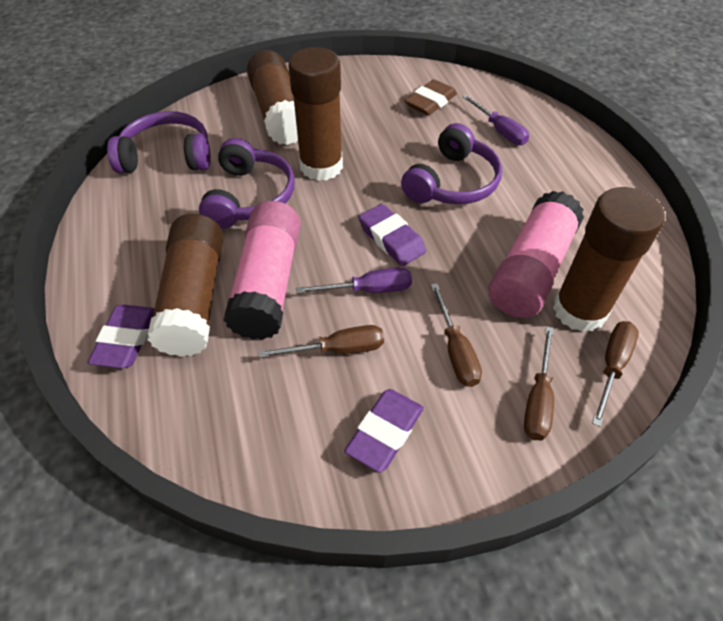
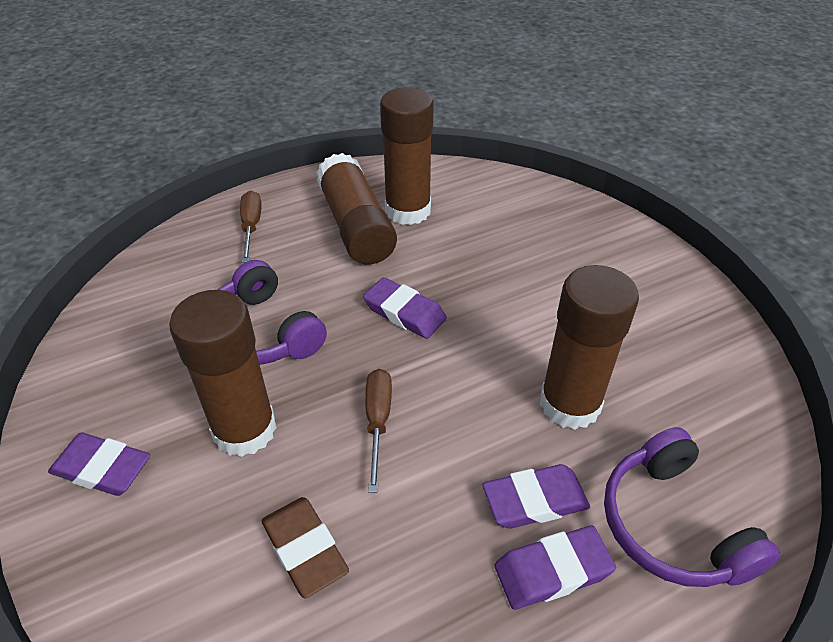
brown screwdriver: 4 -> 2
pink glue stick: 2 -> 0
purple eraser: 3 -> 4
purple headphones: 3 -> 2
purple screwdriver: 2 -> 0

